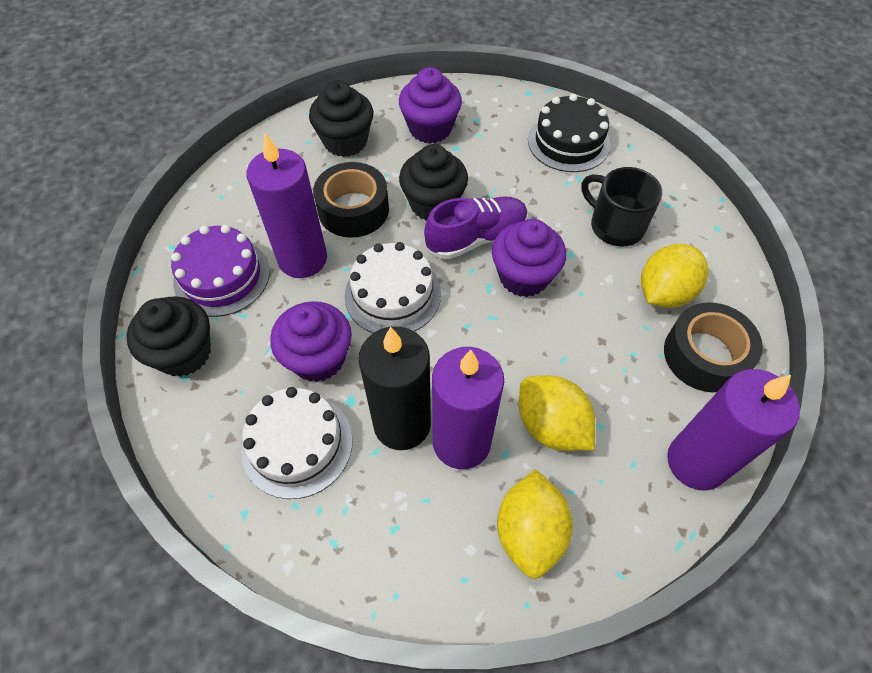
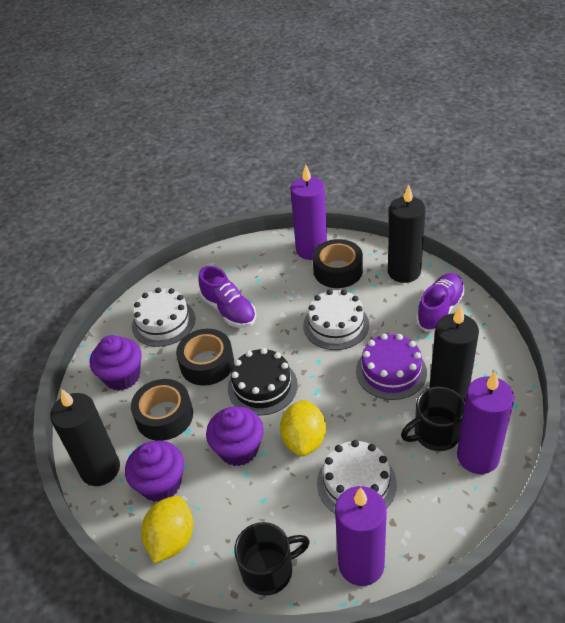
black candle: 1 -> 3
black cupcake: 3 -> 0
black mug: 1 -> 2
black tape: 2 -> 3
purple shoe: 1 -> 2
white cake: 2 -> 3
yellow lemon: 3 -> 2

